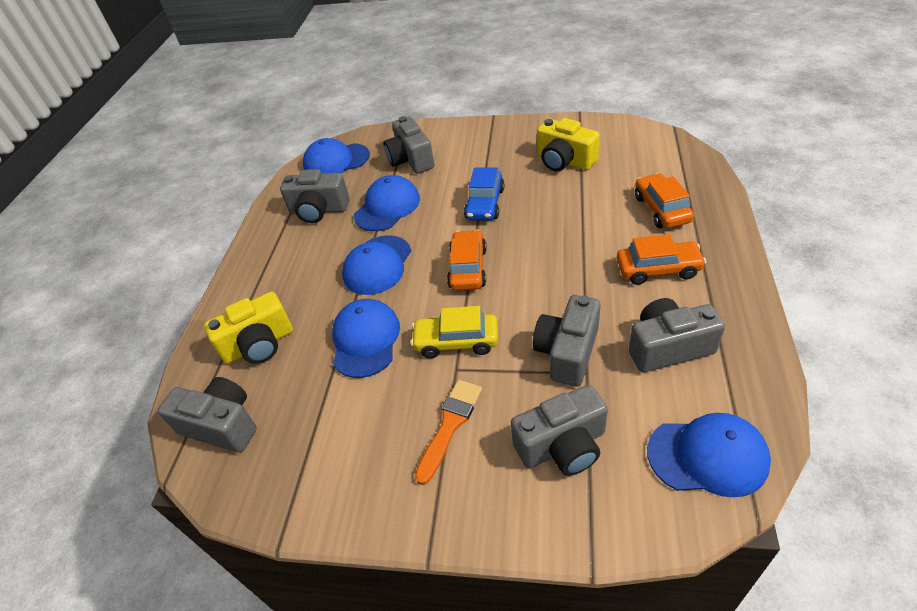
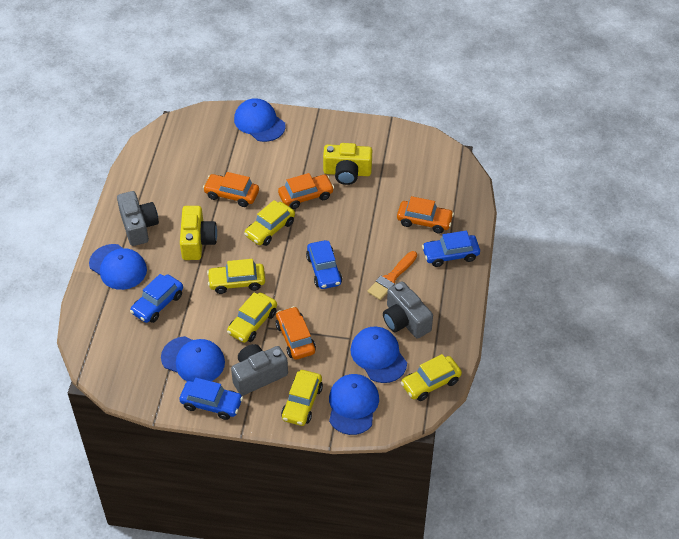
blue car: 1 -> 4
grey camera: 6 -> 3
orange car: 3 -> 4
yellow car: 1 -> 5

